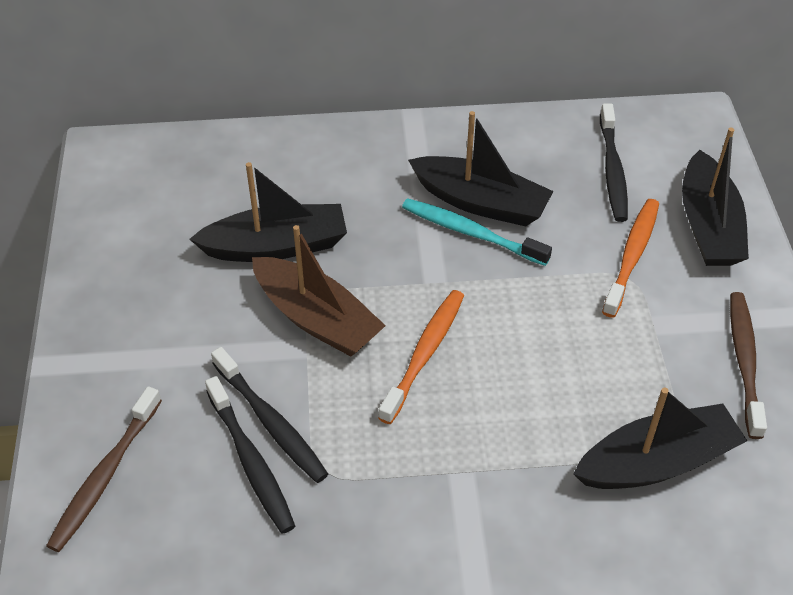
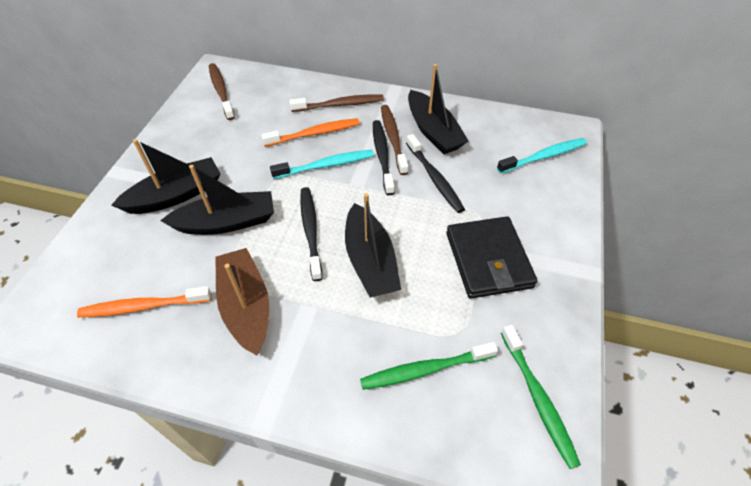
black wallet: 0 -> 1
brown toothbrush: 2 -> 3
green toothbrush: 0 -> 2
turquoise toothbrush: 1 -> 2

